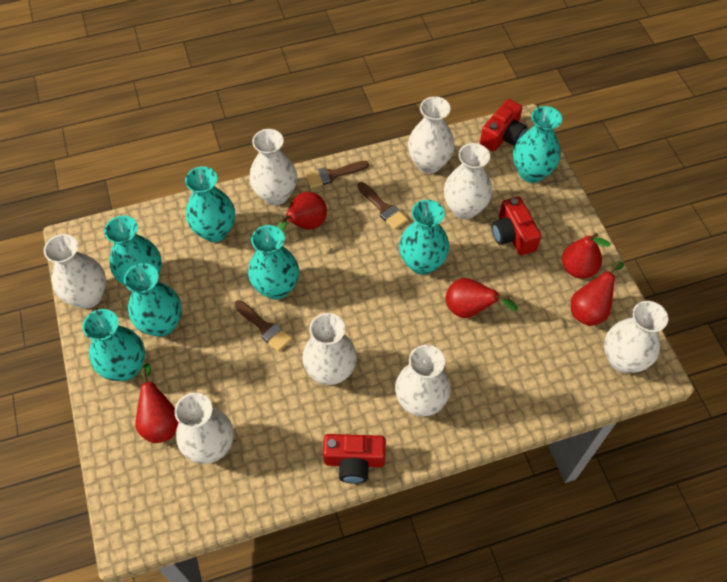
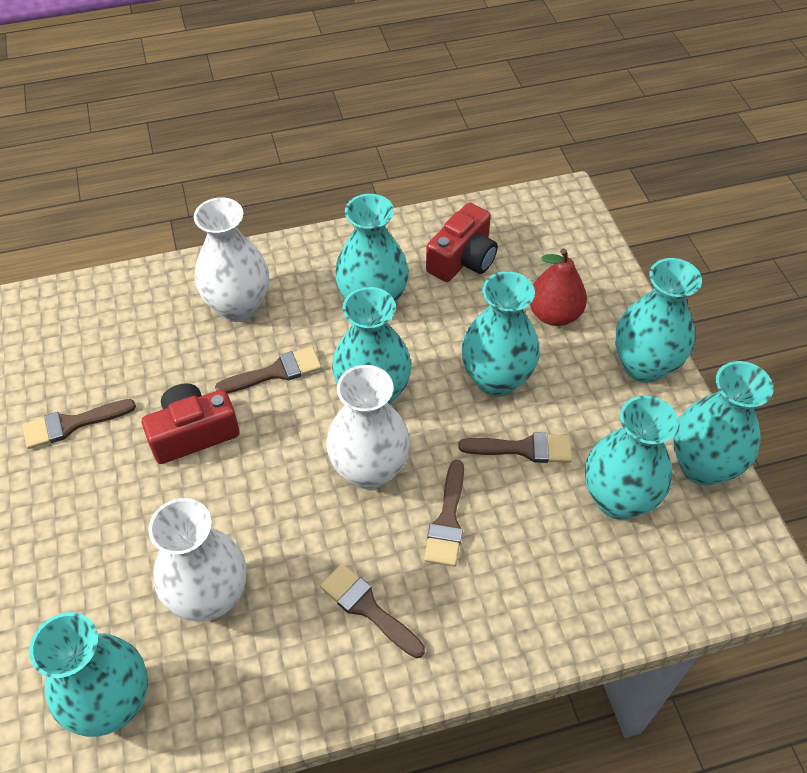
brown brush: 3 -> 5
red camera: 3 -> 2
red pear: 5 -> 1
white vase: 8 -> 3

